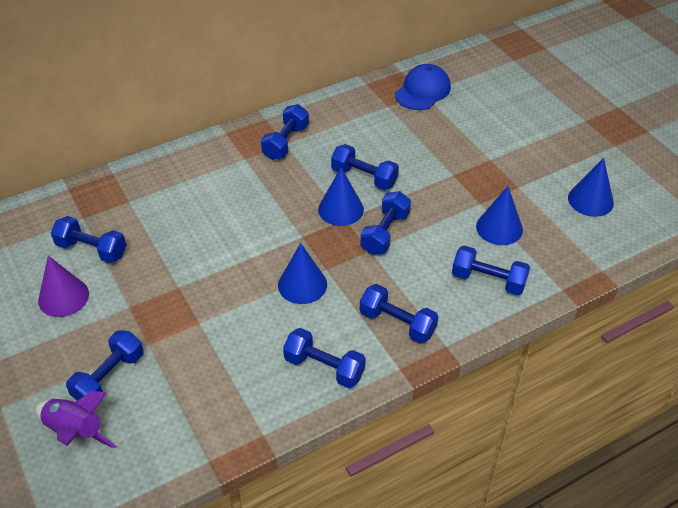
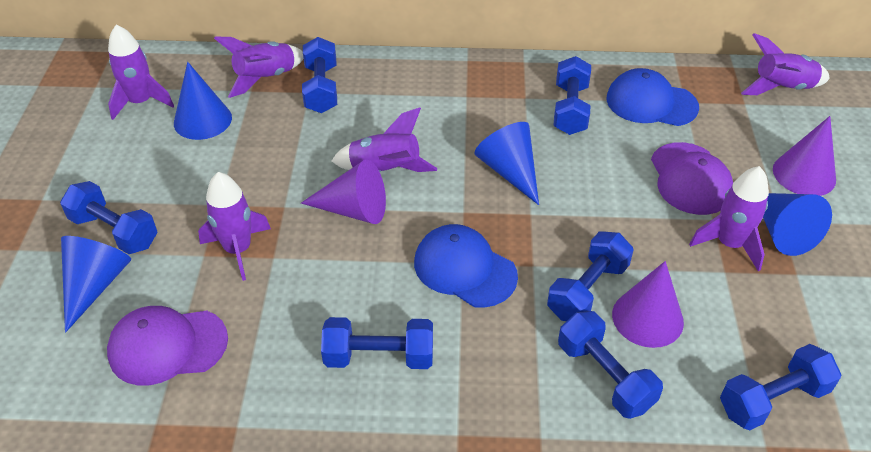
blue cap: 1 -> 2
blue dumbbell: 8 -> 7
purple cap: 0 -> 2
purple cone: 1 -> 3
purple rocket: 1 -> 6

